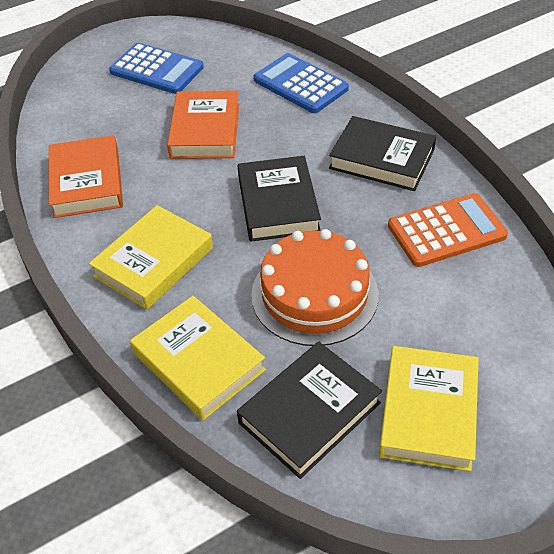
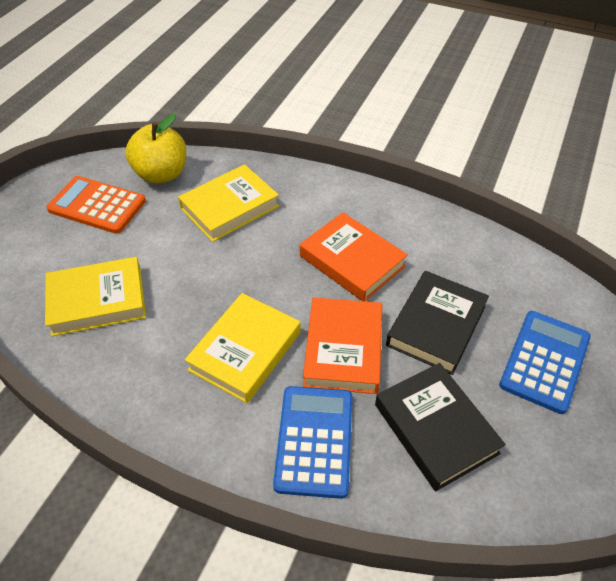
black book: 3 -> 2
orange cake: 1 -> 0
yellow apple: 0 -> 1

